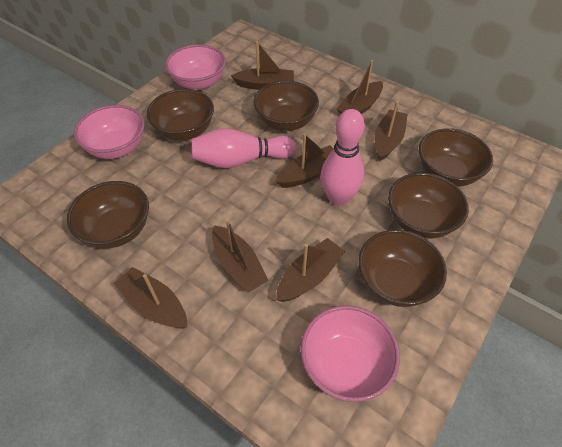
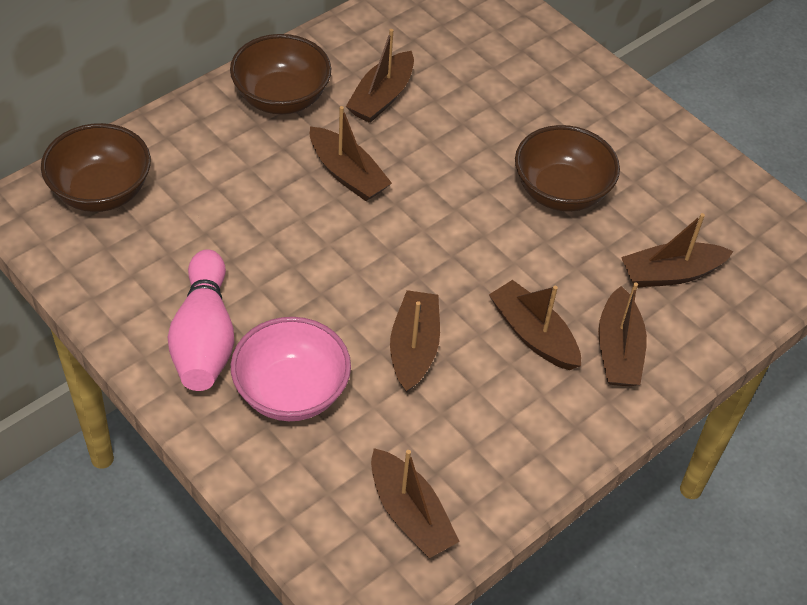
brown bowl: 6 -> 3
pink bowl: 3 -> 1
pink bowling pin: 2 -> 1

